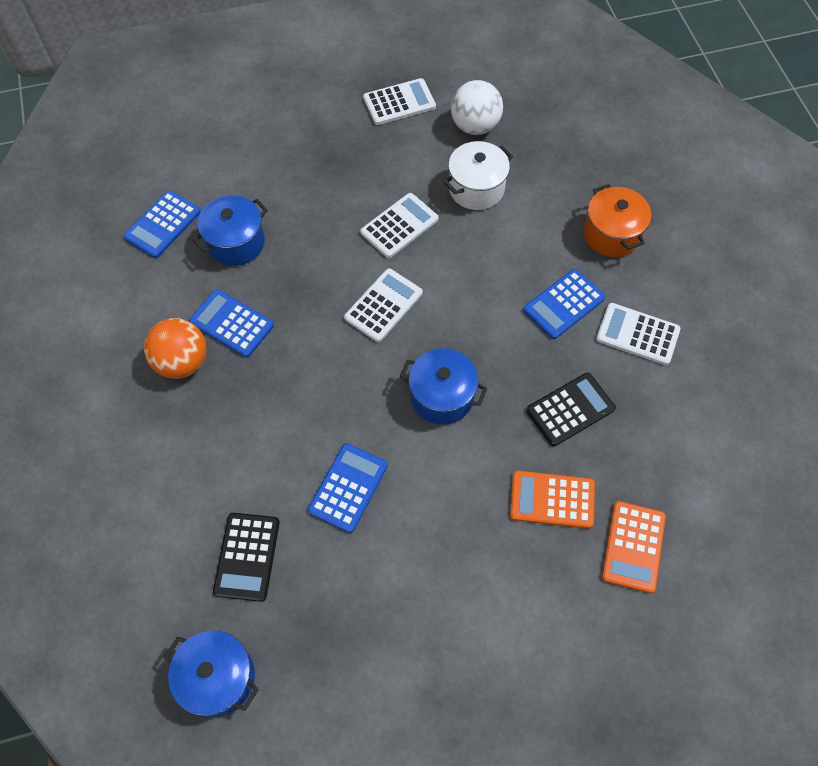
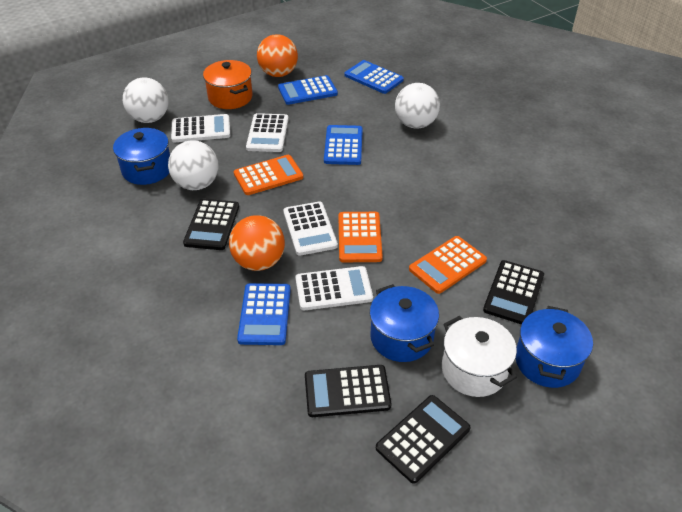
black calculator: 2 -> 4
orange ball: 1 -> 2
orange calculator: 2 -> 3
white ball: 1 -> 3

